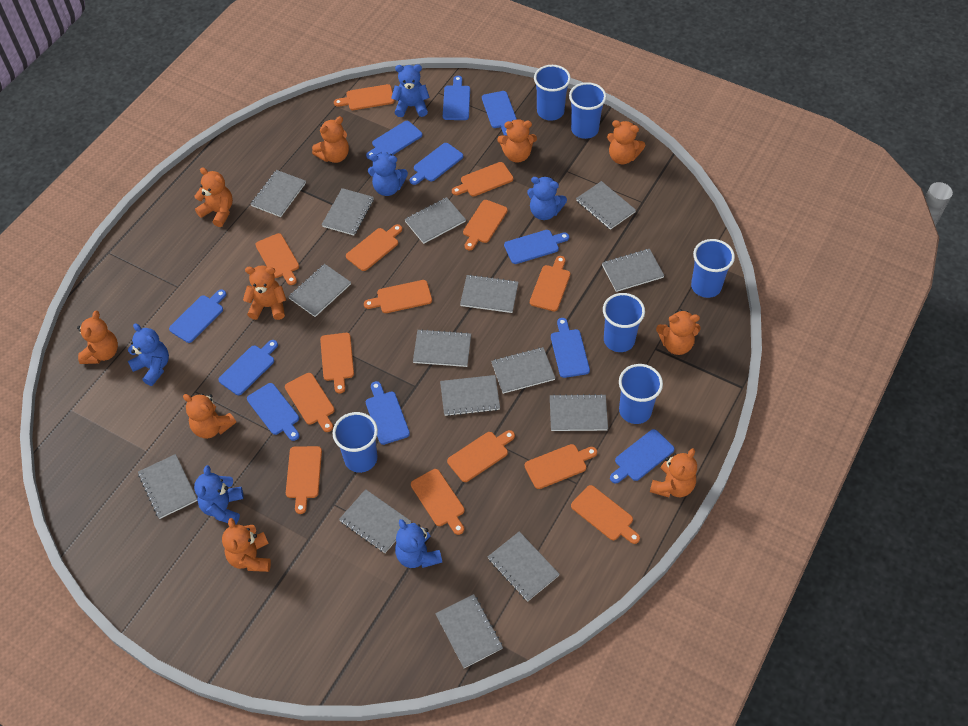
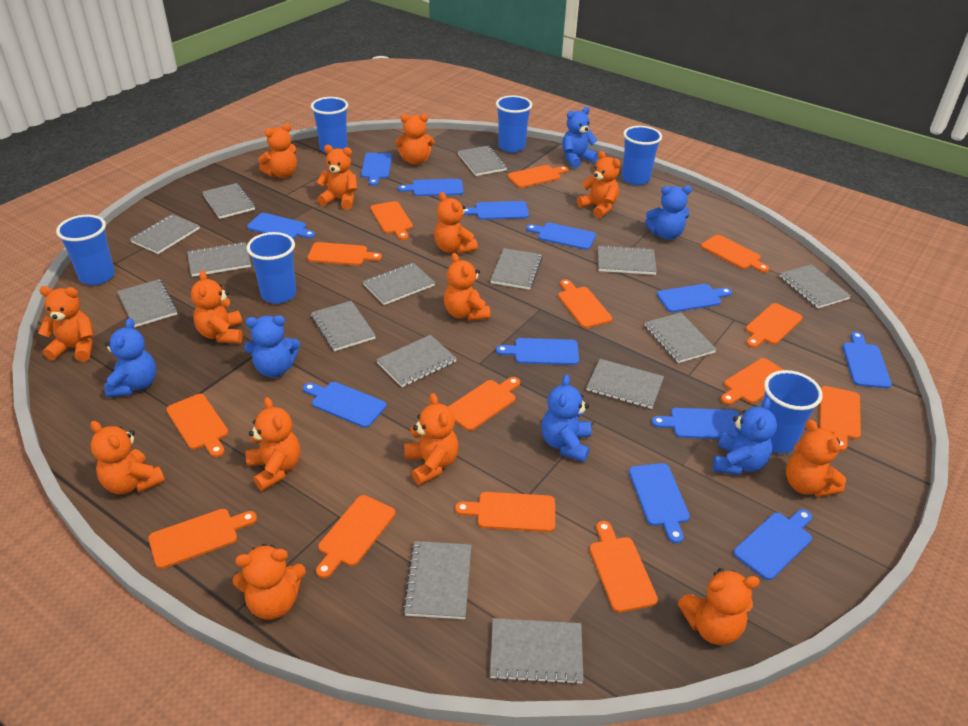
blue cutting board: 11 -> 12
orange teddy bear: 10 -> 14

